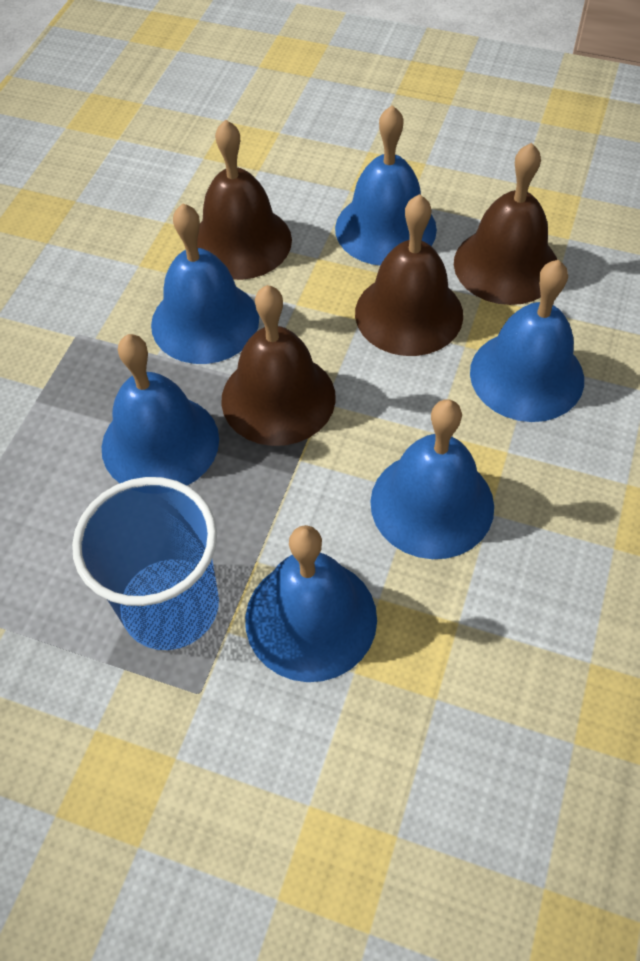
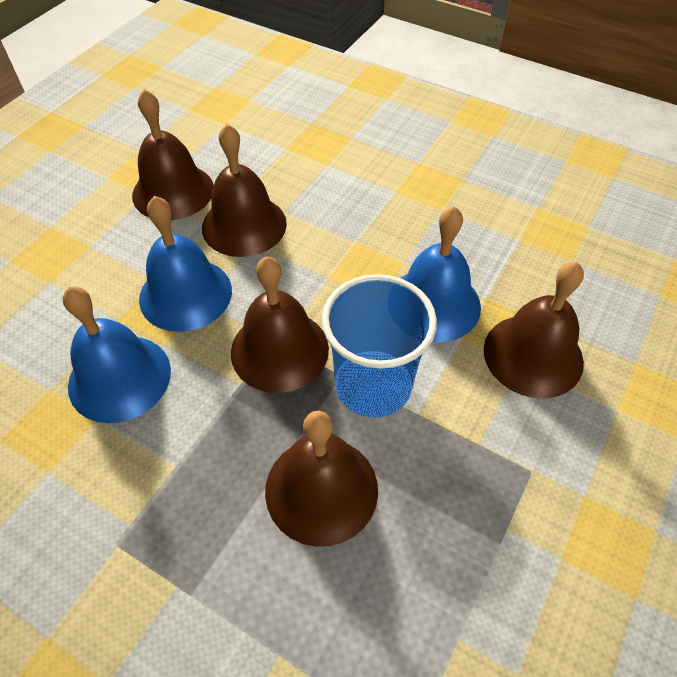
blue bell: 6 -> 3
brown bell: 4 -> 5

